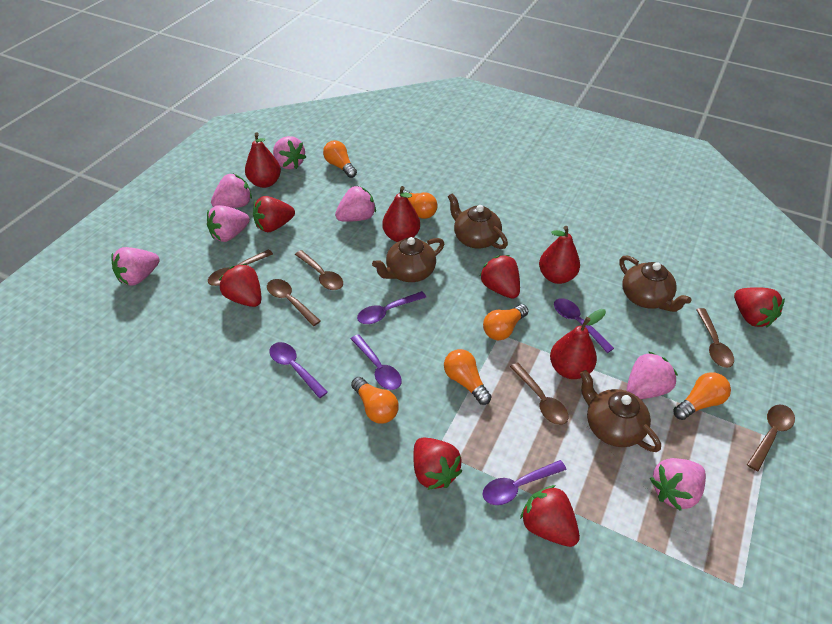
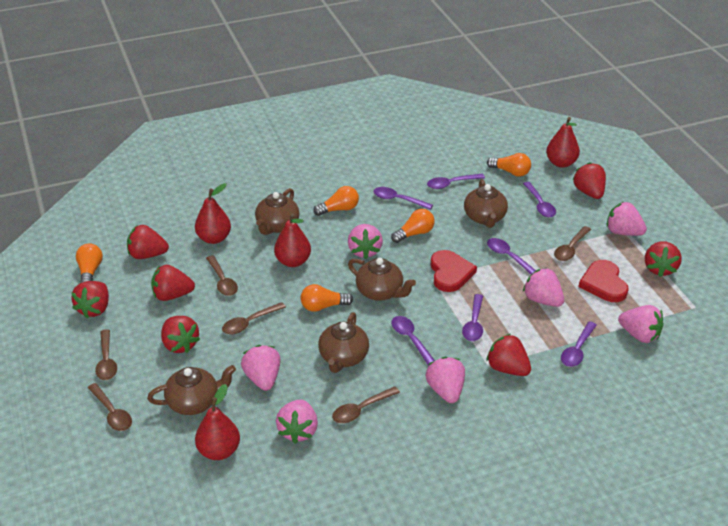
brown teapot: 4 -> 5
orange light bulb: 6 -> 5
purple spoon: 5 -> 7
red heart: 0 -> 2
red strawberry: 6 -> 7

